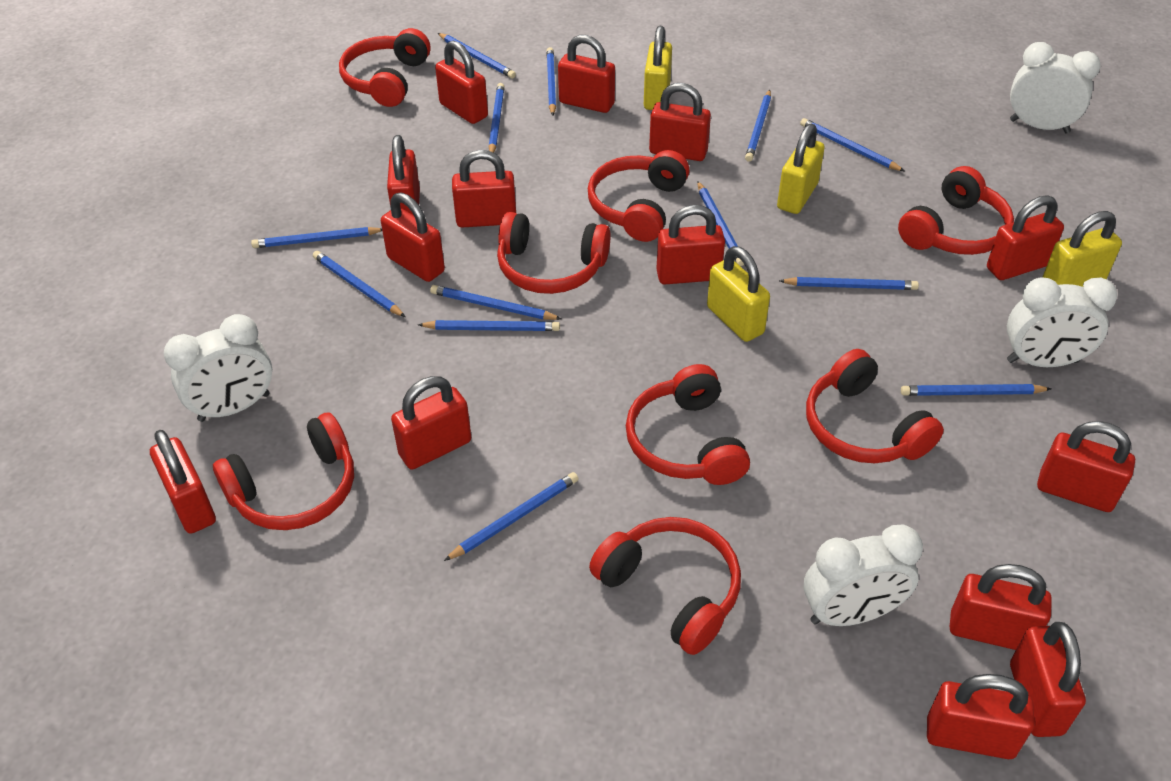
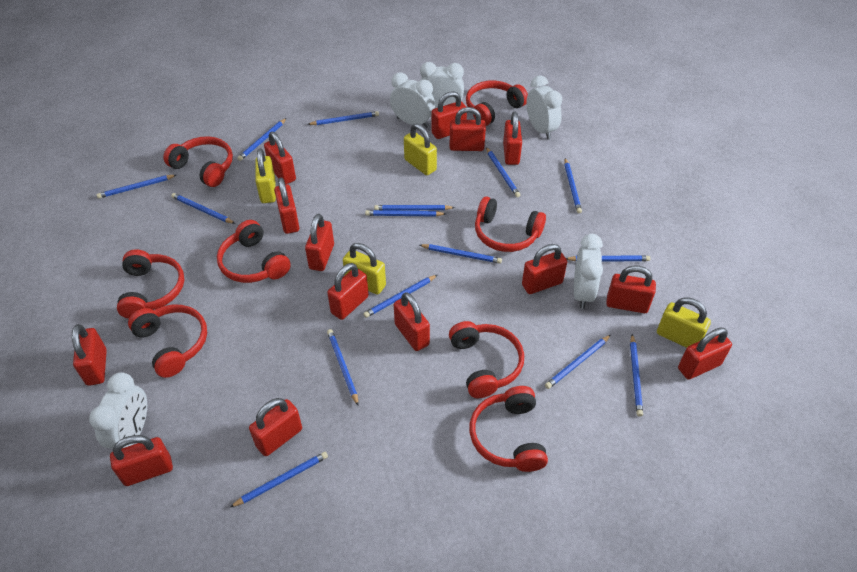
blue pencil: 13 -> 15
white clock: 4 -> 5

